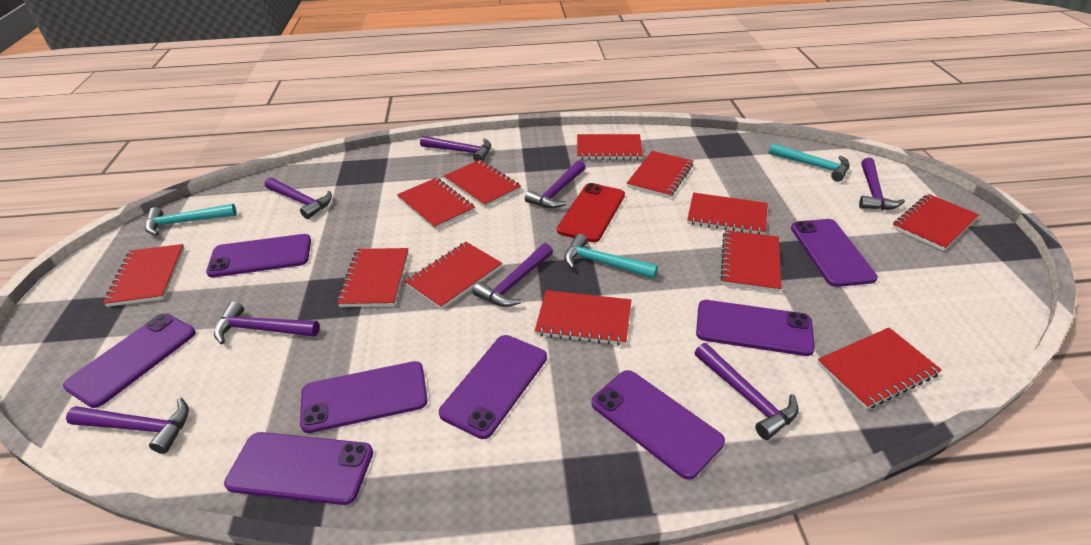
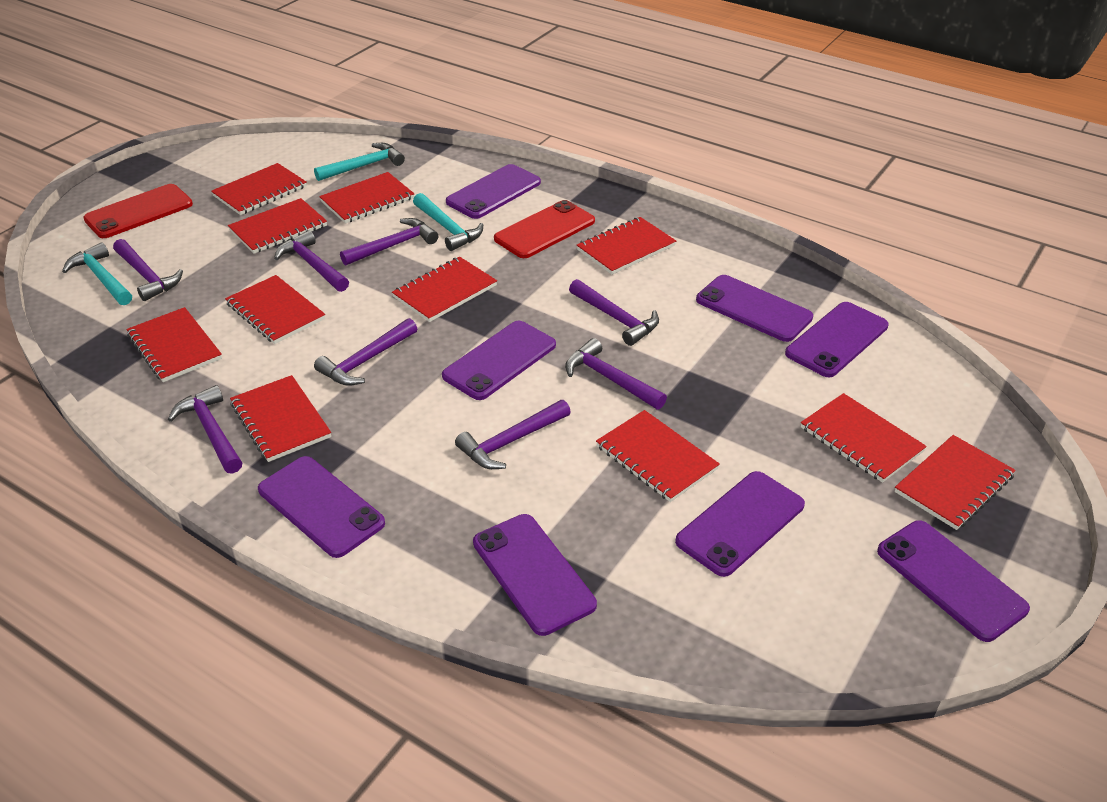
red notebook: 12 -> 11
red phone: 1 -> 2

